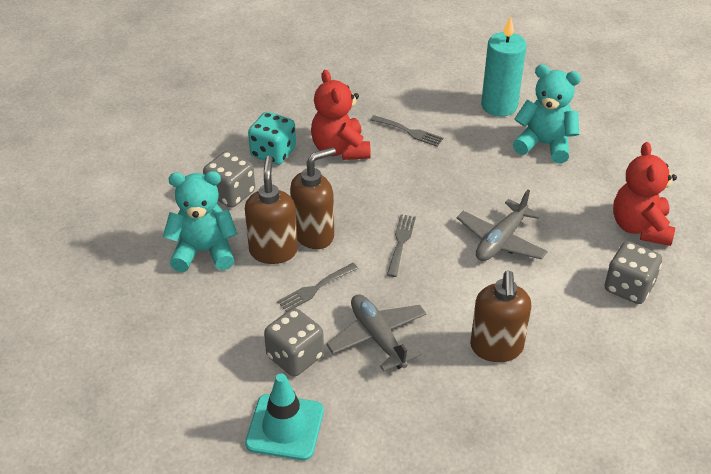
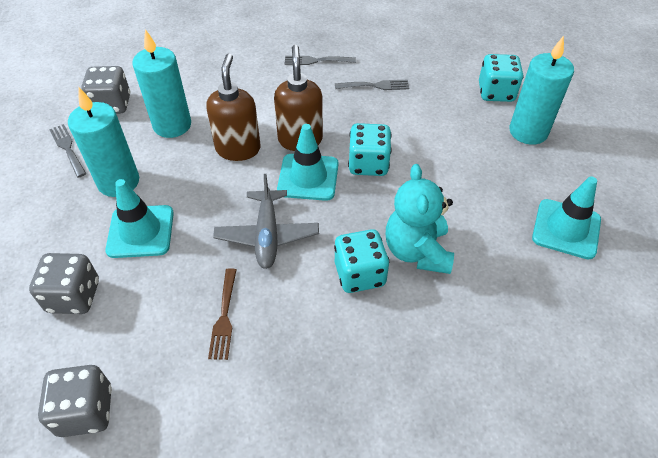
brown fork: 0 -> 1
brown soap dispenser: 3 -> 2
grey plane: 2 -> 1
red teddy bear: 2 -> 0
turquoise candle: 1 -> 3
turquoise dice: 1 -> 3
turquoise teddy bear: 2 -> 1
turquoise traffic cone: 1 -> 3

